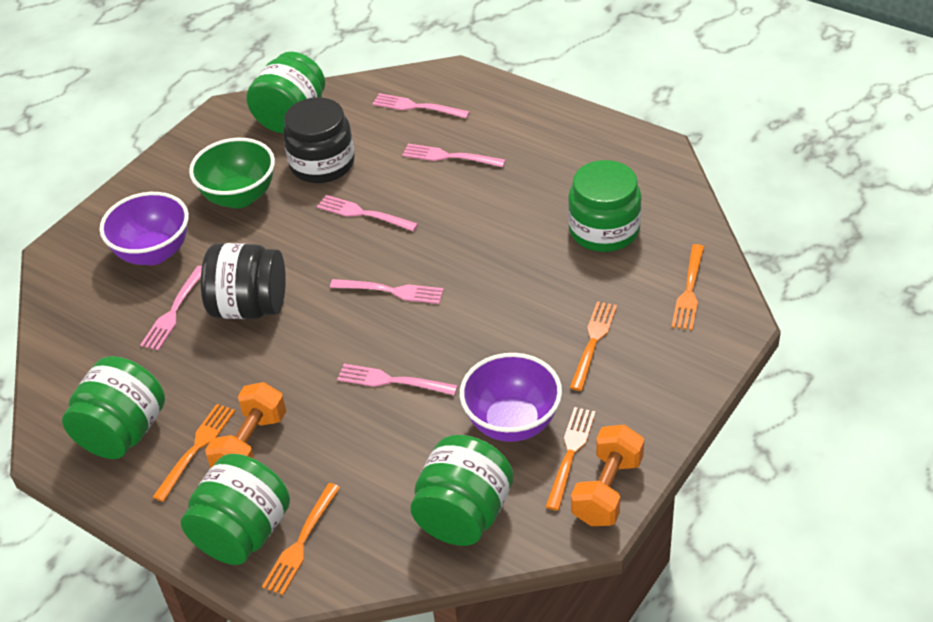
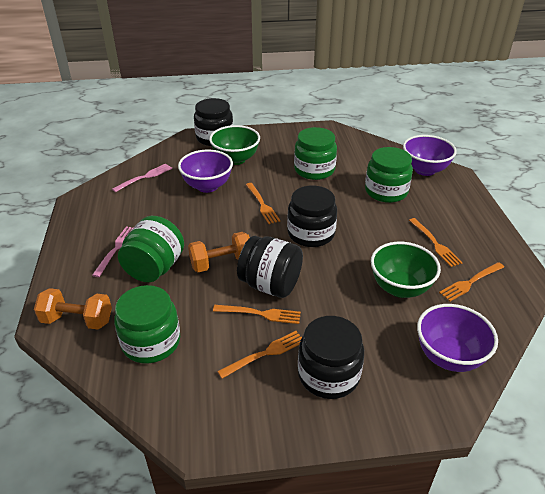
black jar: 2 -> 4
green bowl: 1 -> 2
green jar: 5 -> 4
pink fork: 6 -> 2
purple bowl: 2 -> 3

